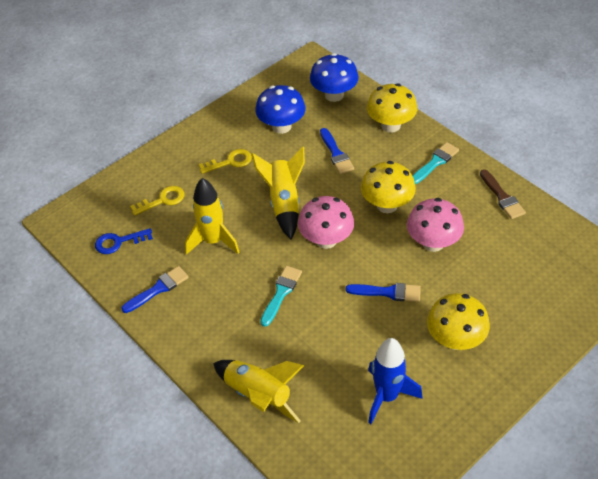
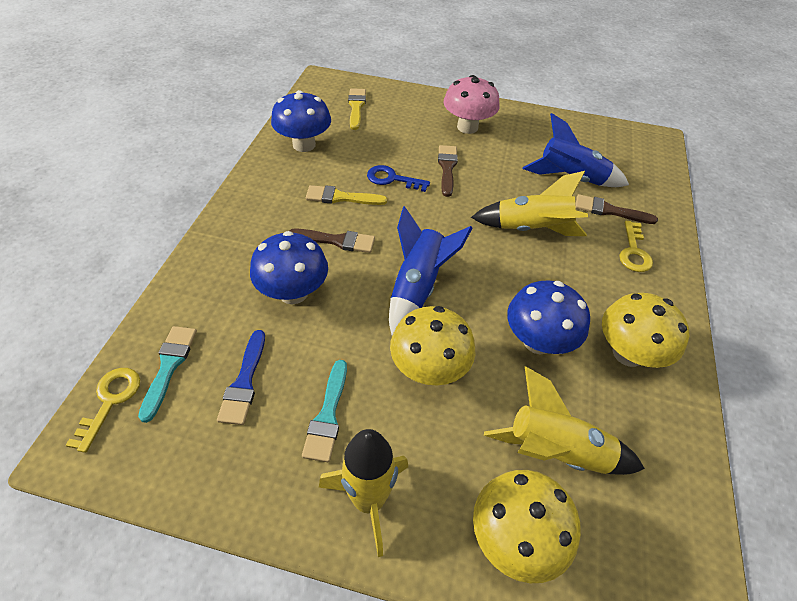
blue brush: 3 -> 1
blue mushroom: 2 -> 3
blue rocket: 1 -> 2
brown brush: 1 -> 3
pink mushroom: 2 -> 1
yellow brush: 0 -> 2

